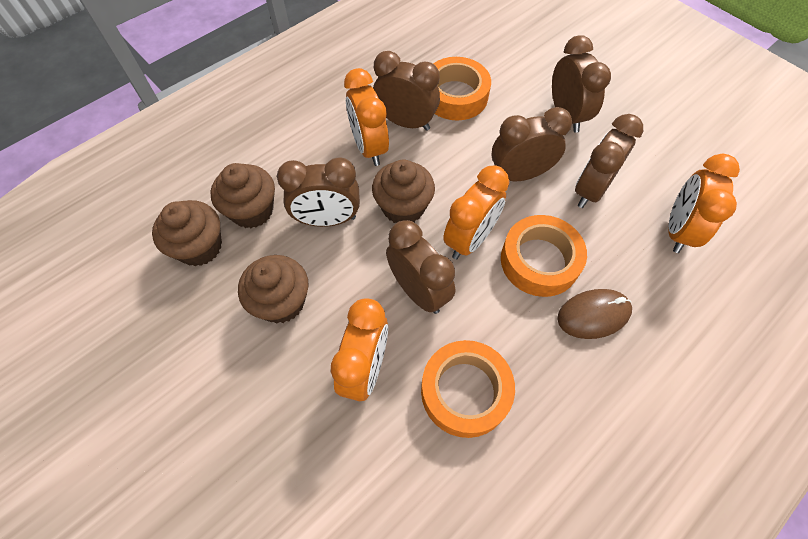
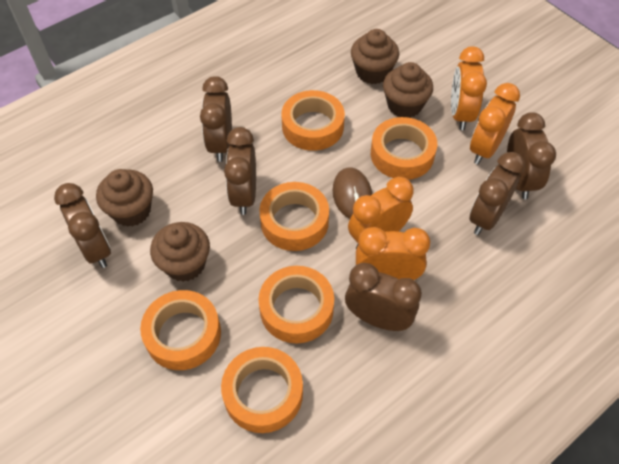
orange tape: 3 -> 6

